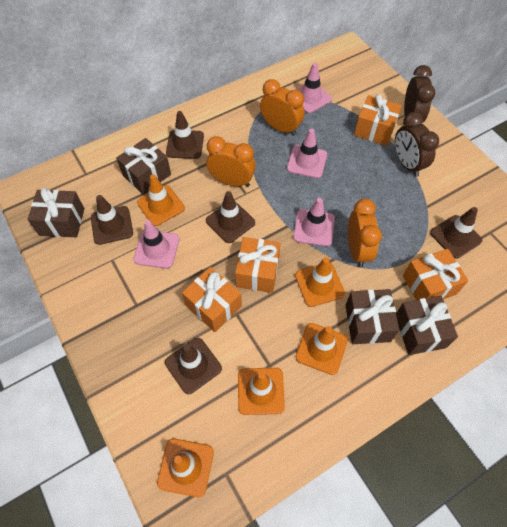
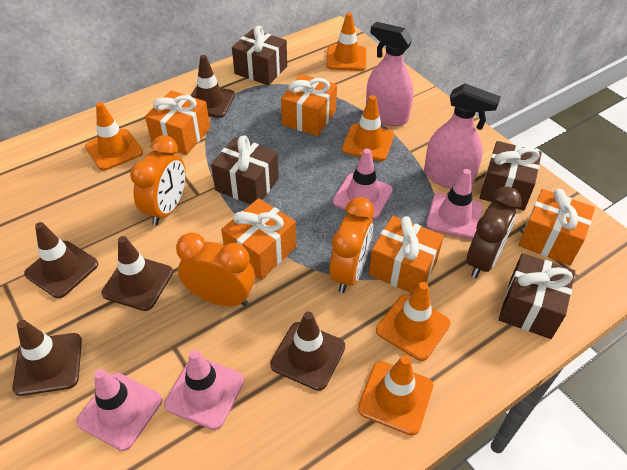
brown clock: 2 -> 1
orange gift: 4 -> 5
pink spray bottle: 0 -> 2

